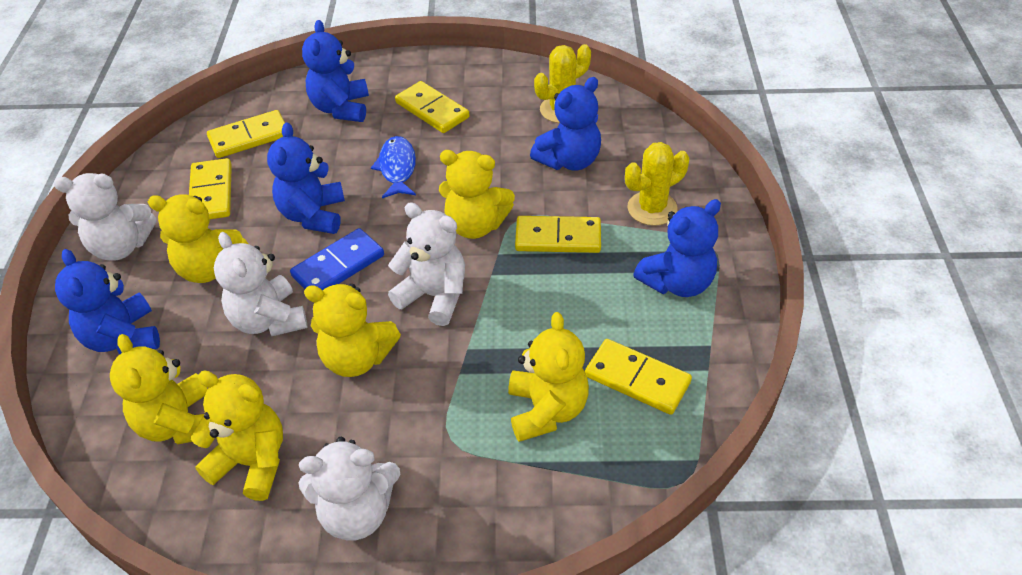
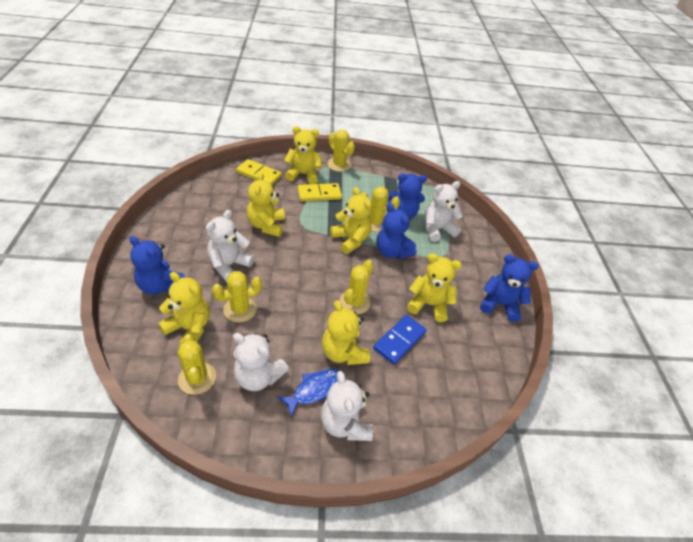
blue teddy bear: 5 -> 4
yellow cactus: 2 -> 5
yellow domino: 5 -> 2

